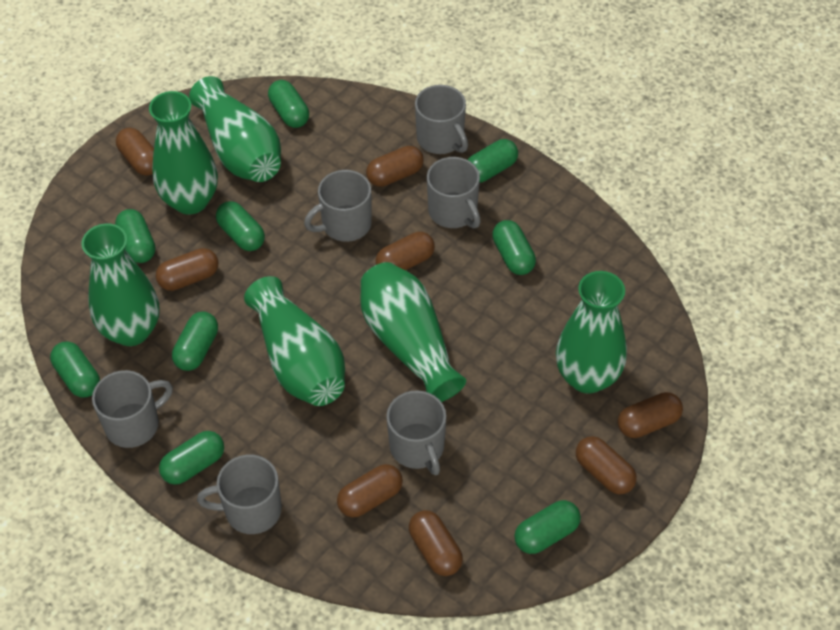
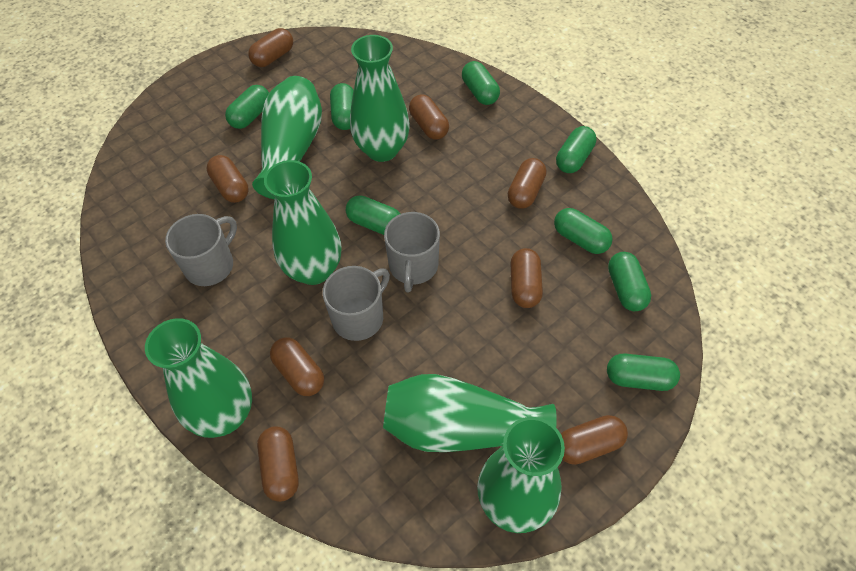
green capsule: 9 -> 8
grey mug: 6 -> 3

